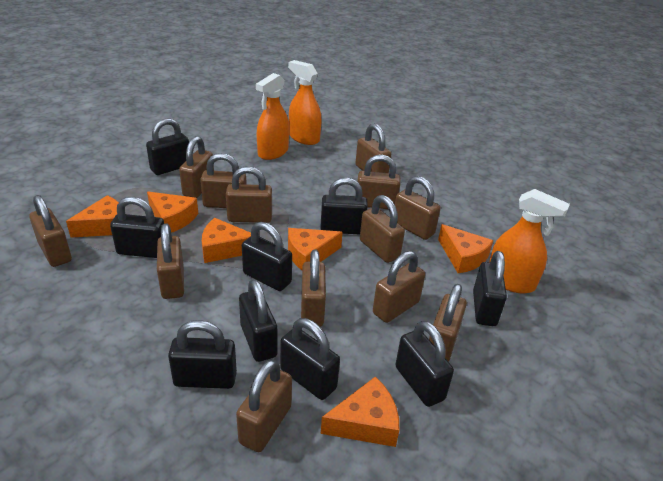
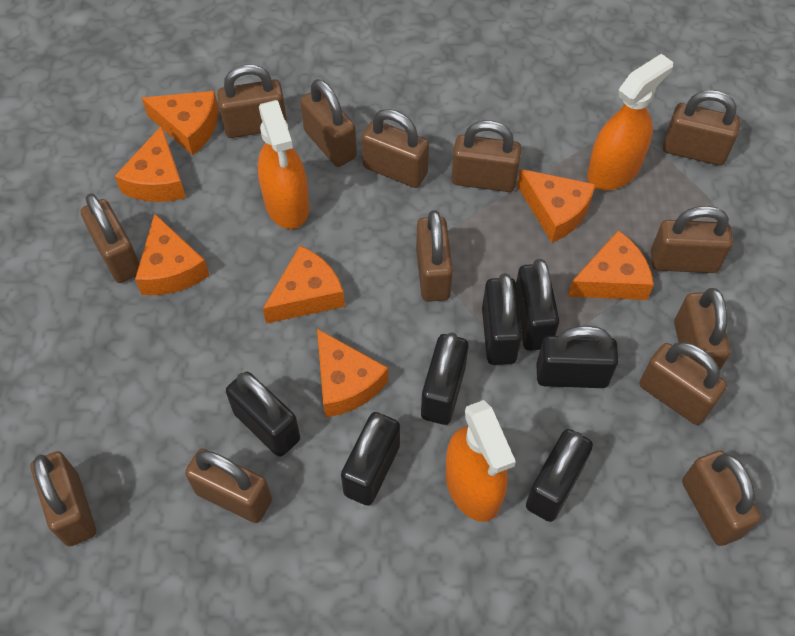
black padlock: 9 -> 7
orange cheese: 6 -> 7

